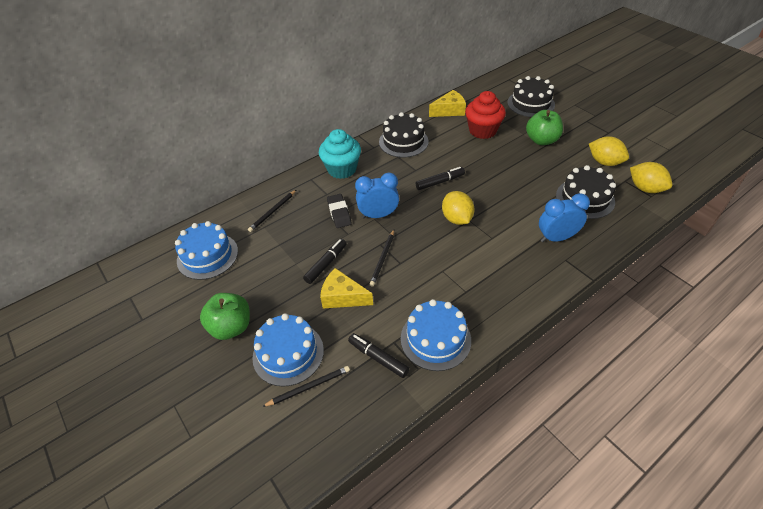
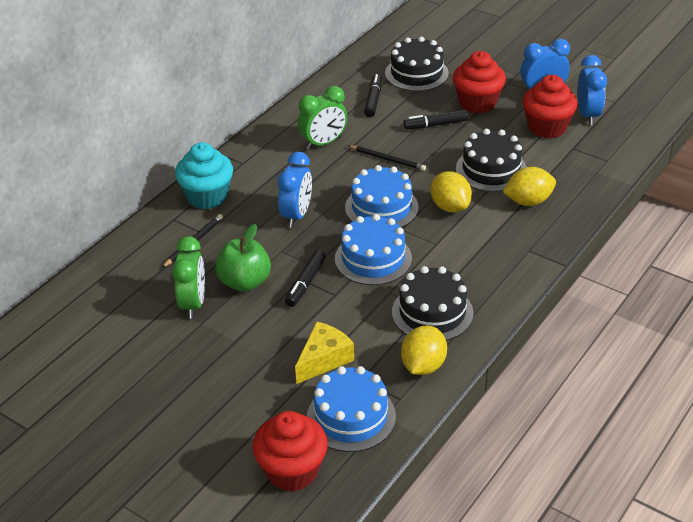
black eraser: 1 -> 0
black pencil: 3 -> 2
blue clock: 2 -> 3
green apple: 2 -> 1
green clock: 0 -> 2
red cupcake: 1 -> 3
yellow cheese: 2 -> 1

